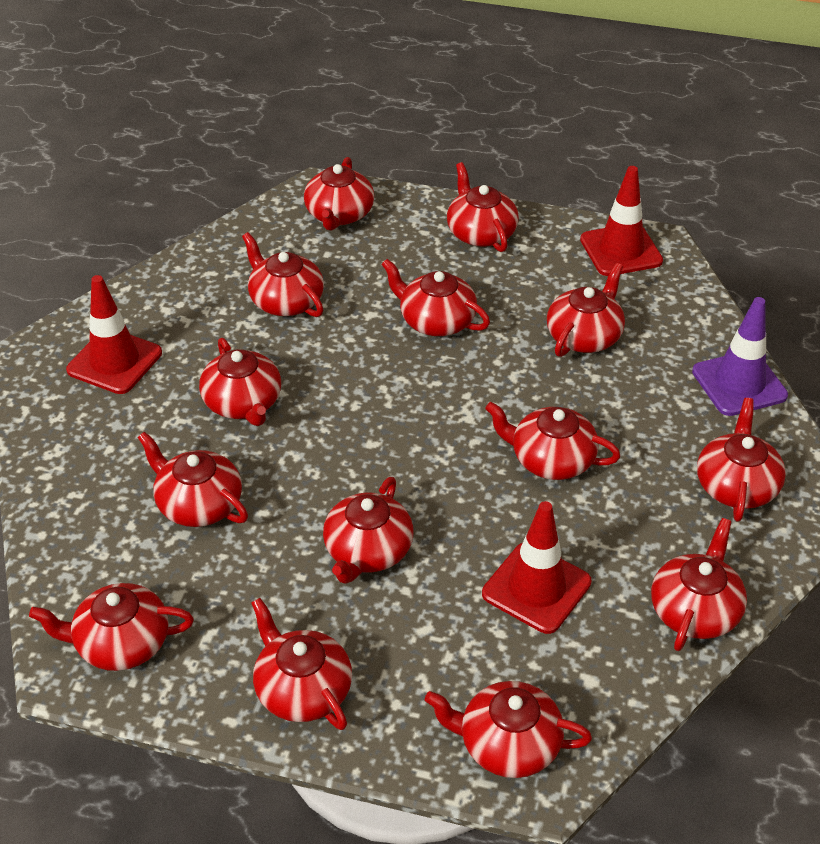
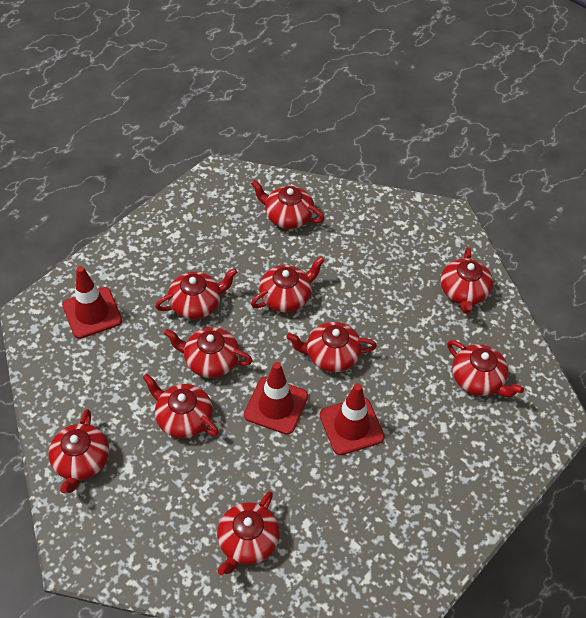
purple traffic cone: 1 -> 0
red teapot: 14 -> 10

